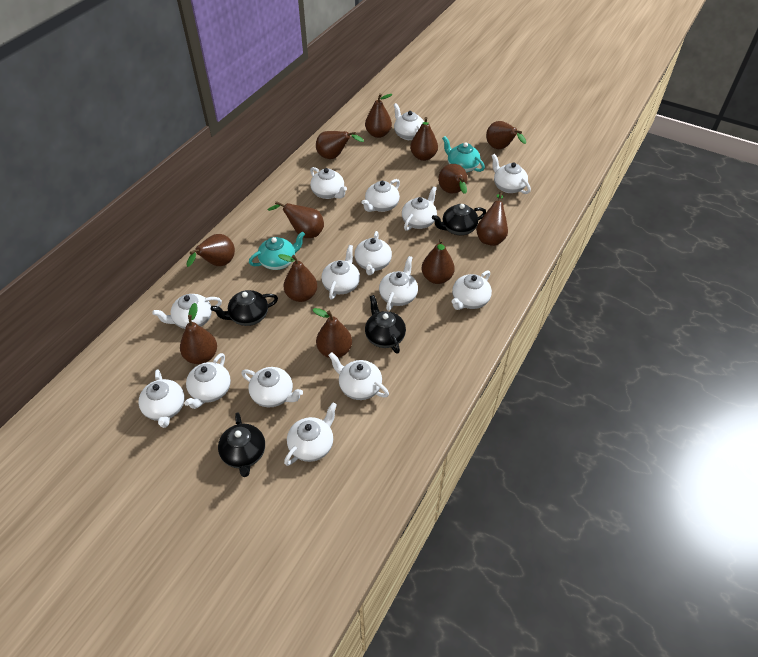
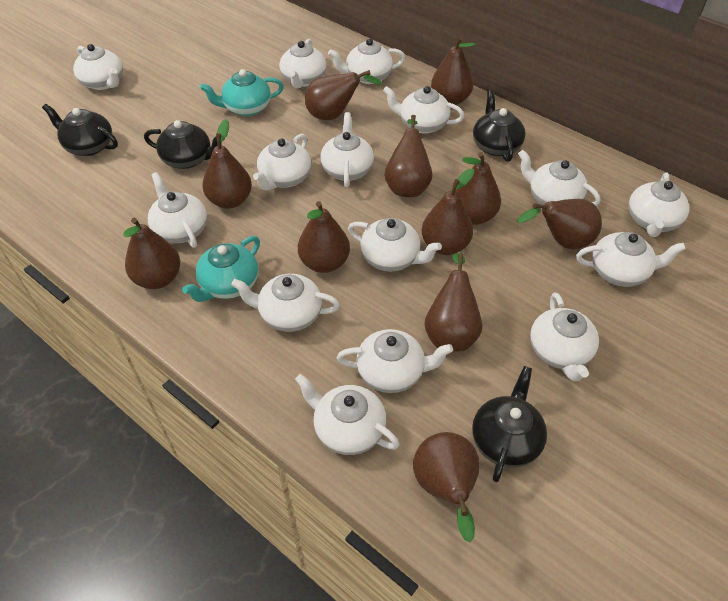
brown pear: 12 -> 11

